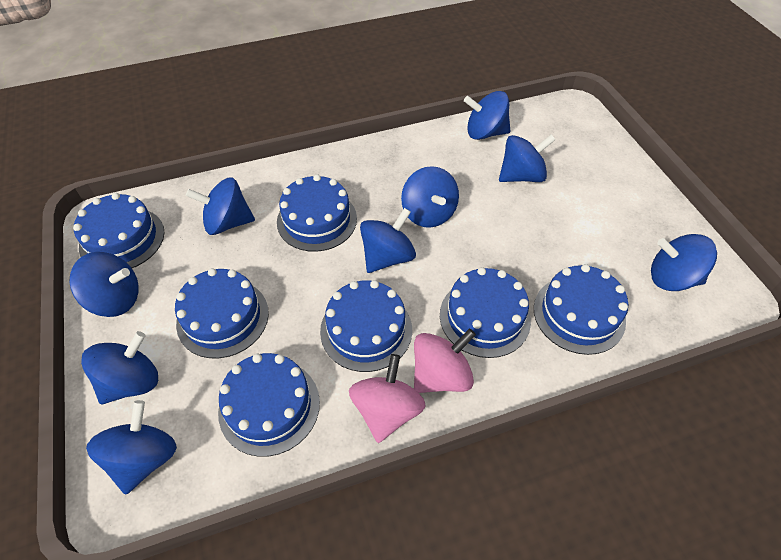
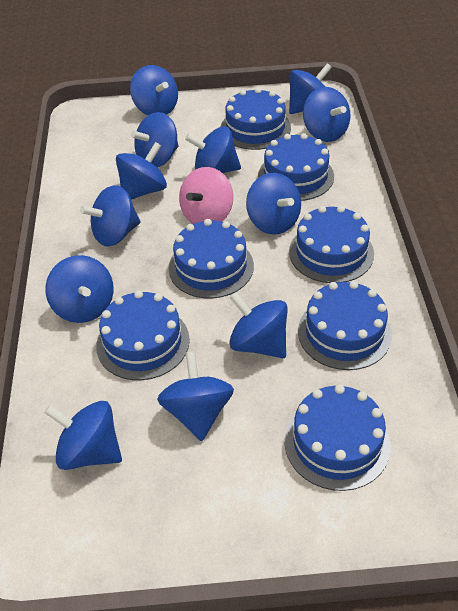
blue spinning top: 9 -> 12
pink spinning top: 2 -> 1

